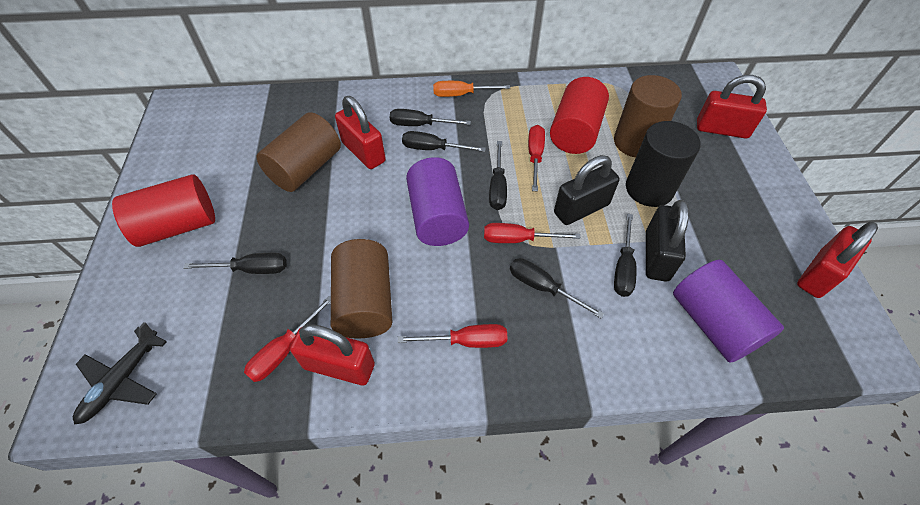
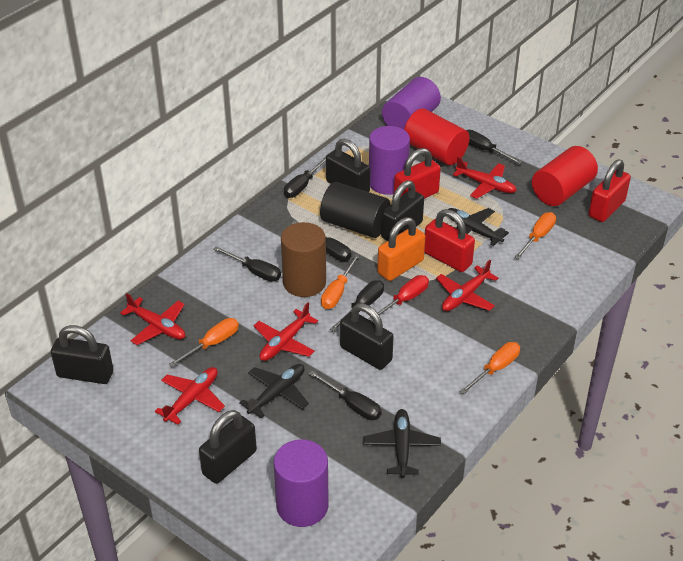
black padlock: 2 -> 5
black plane: 1 -> 3
brown cylinder: 3 -> 1
orange padlock: 0 -> 1
orange screwdriver: 1 -> 4
purple cylinder: 2 -> 3
red padlock: 4 -> 3
red plane: 0 -> 5
red screwdriver: 4 -> 1

